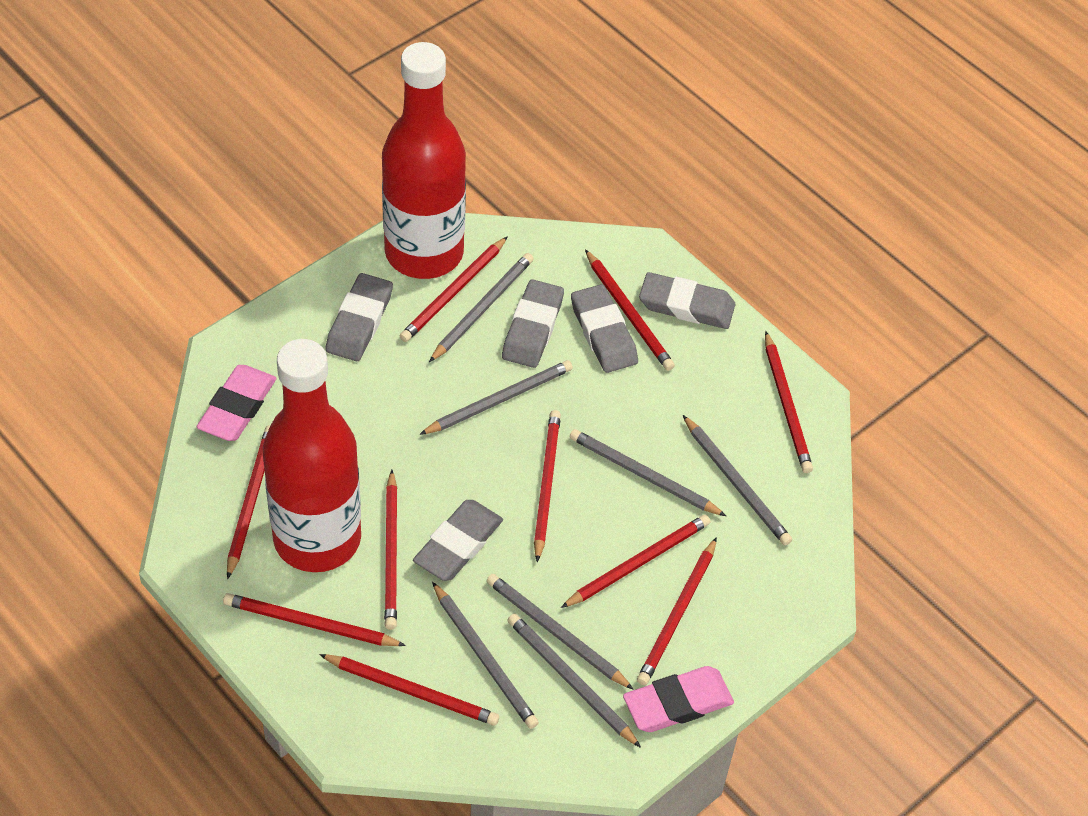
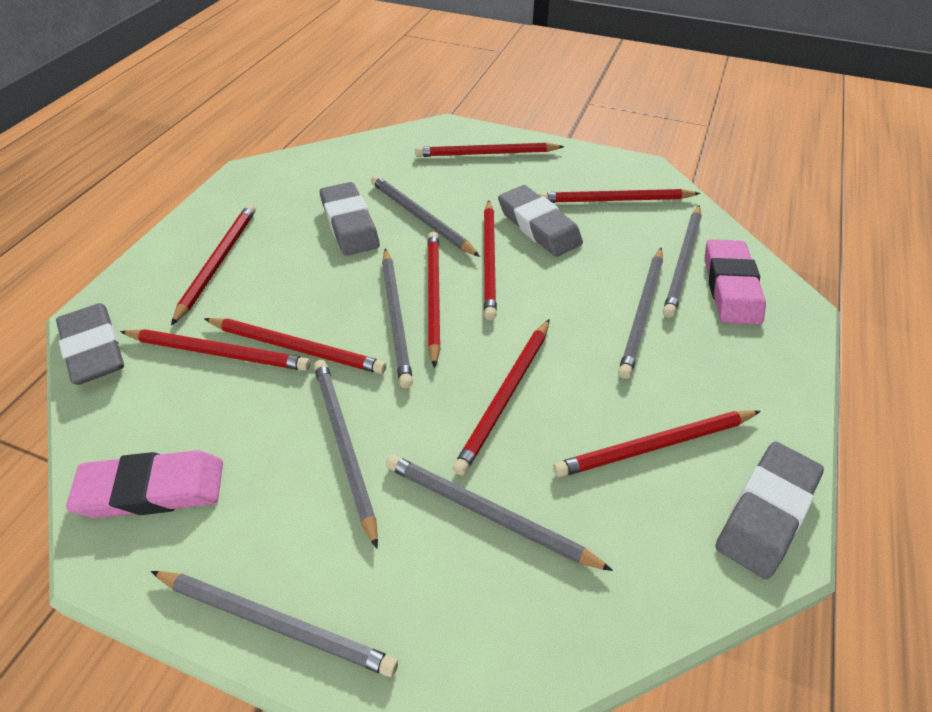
grey eraser: 5 -> 4
red bottle: 2 -> 0
red pencil: 10 -> 9

